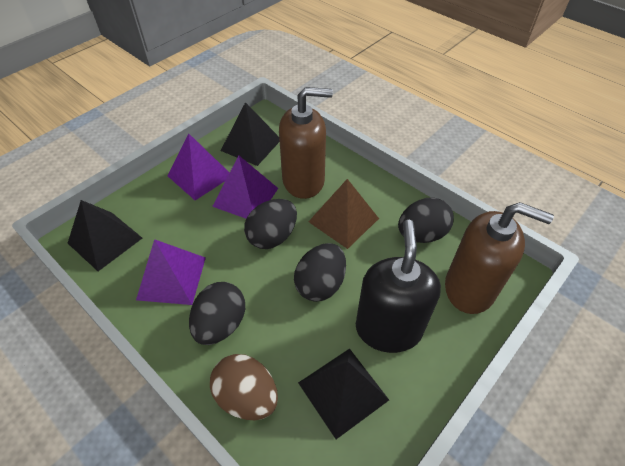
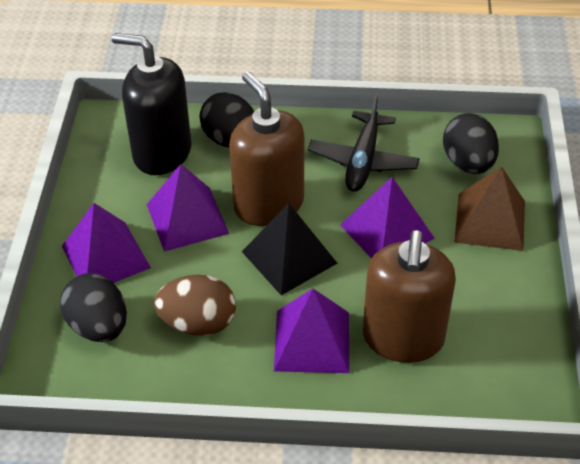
black egg: 4 -> 3
black plane: 0 -> 1
black pyramid: 3 -> 1
purple pyramid: 3 -> 4

